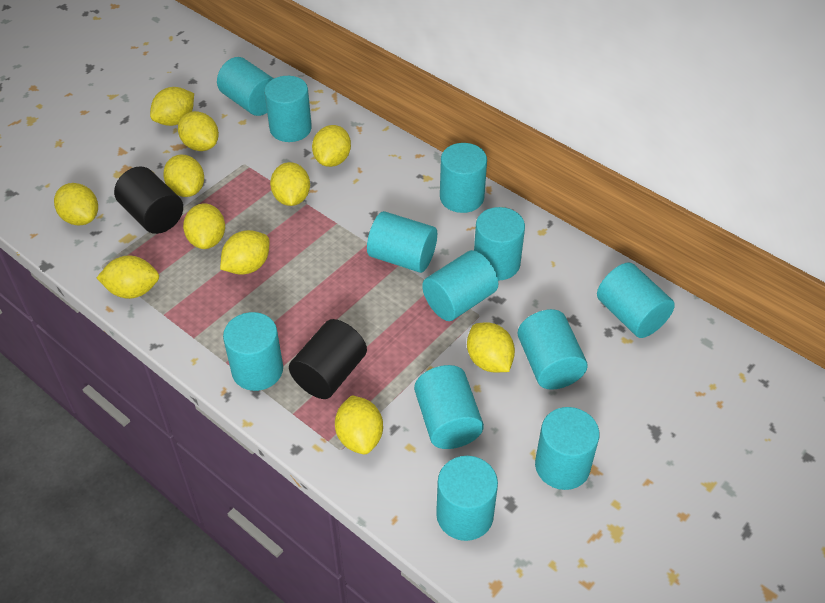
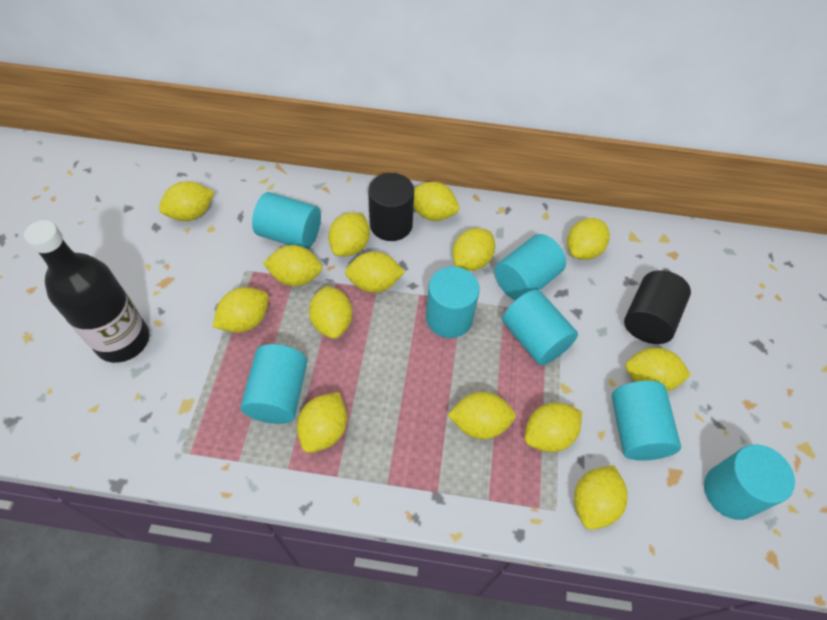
black bottle: 0 -> 1
turquoise cylinder: 12 -> 7
yellow lemon: 11 -> 14

